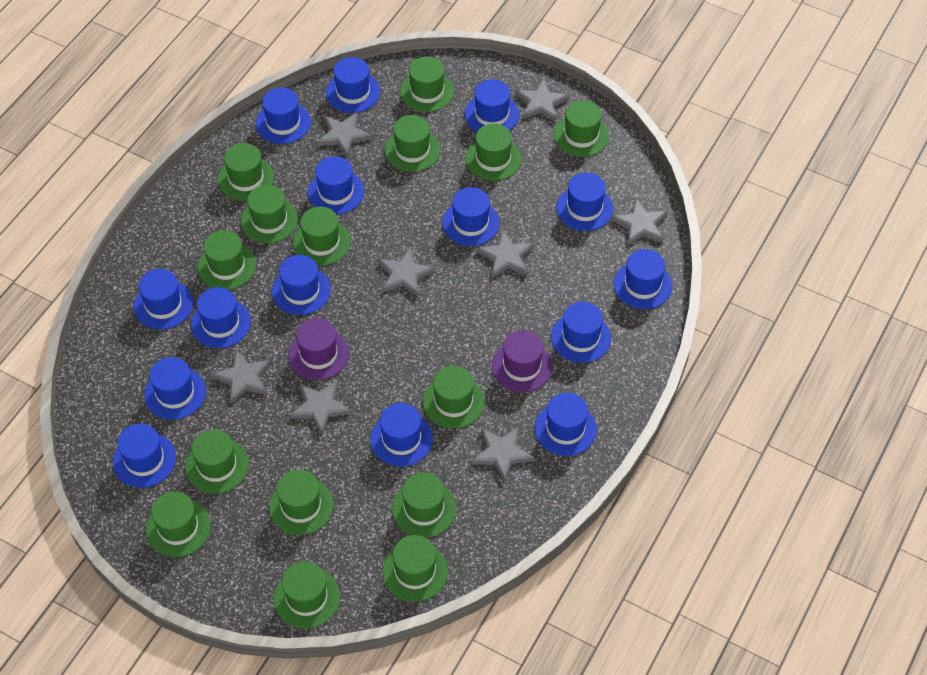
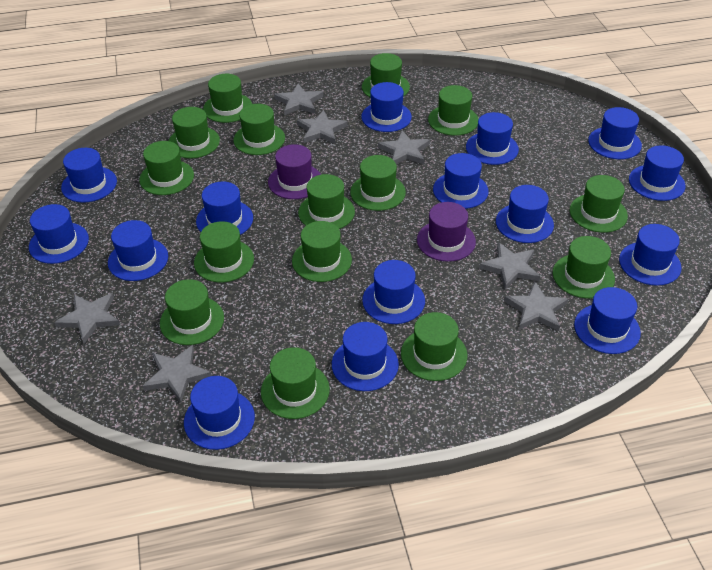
grey star: 8 -> 7

